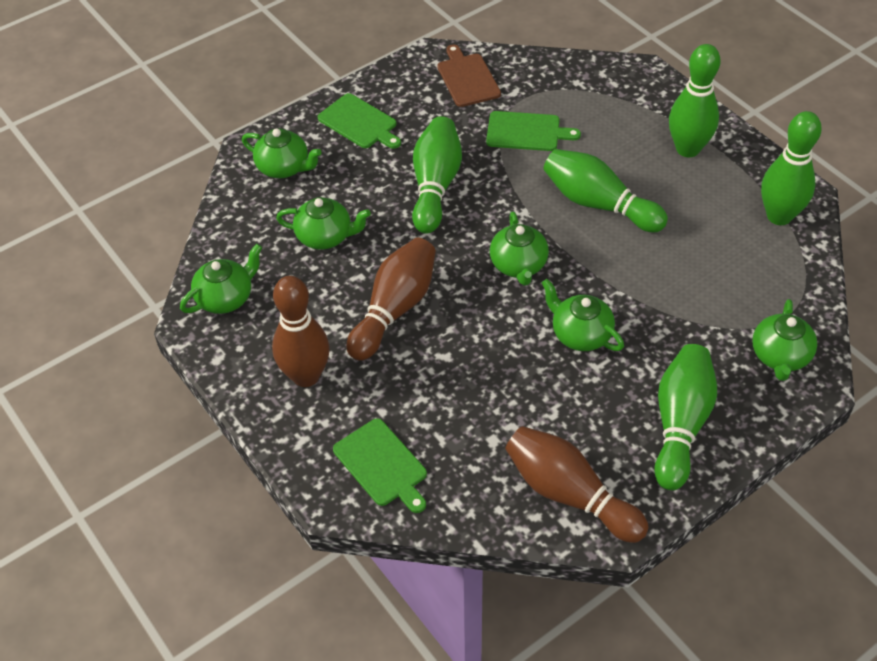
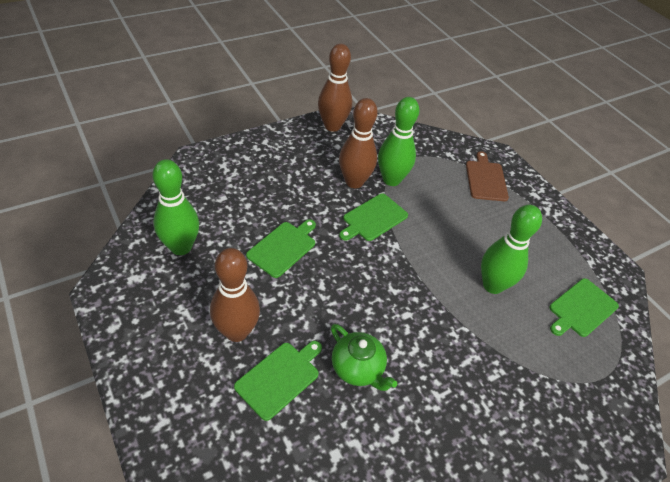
green bowling pin: 5 -> 3
green cutting board: 3 -> 4
green teapot: 6 -> 1

